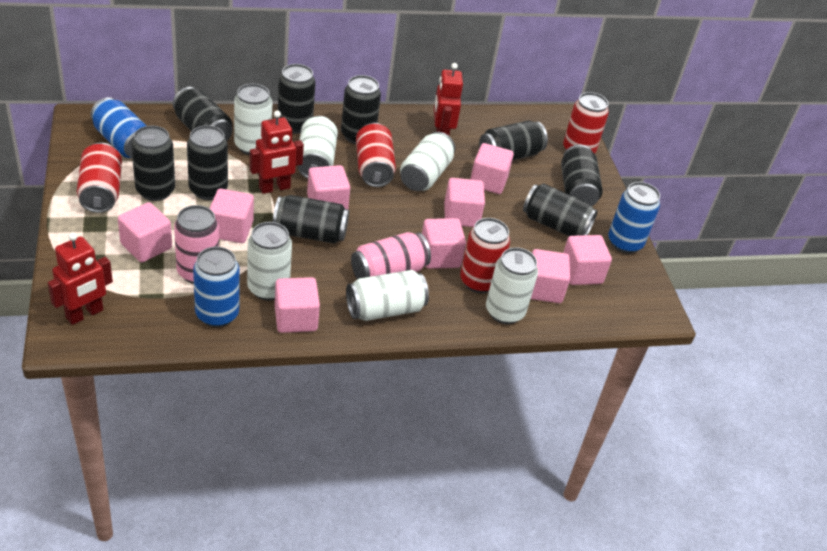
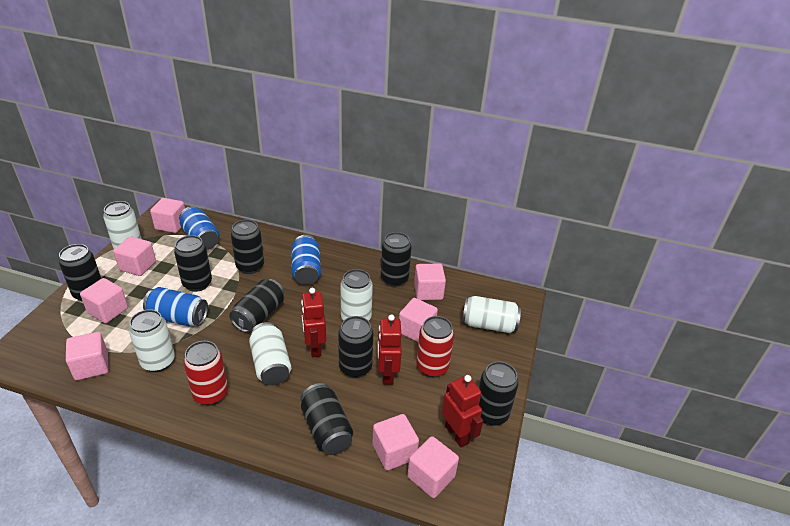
black can: 9 -> 8
pink can: 2 -> 0
pink cube: 9 -> 8
red can: 4 -> 2
white can: 6 -> 5

